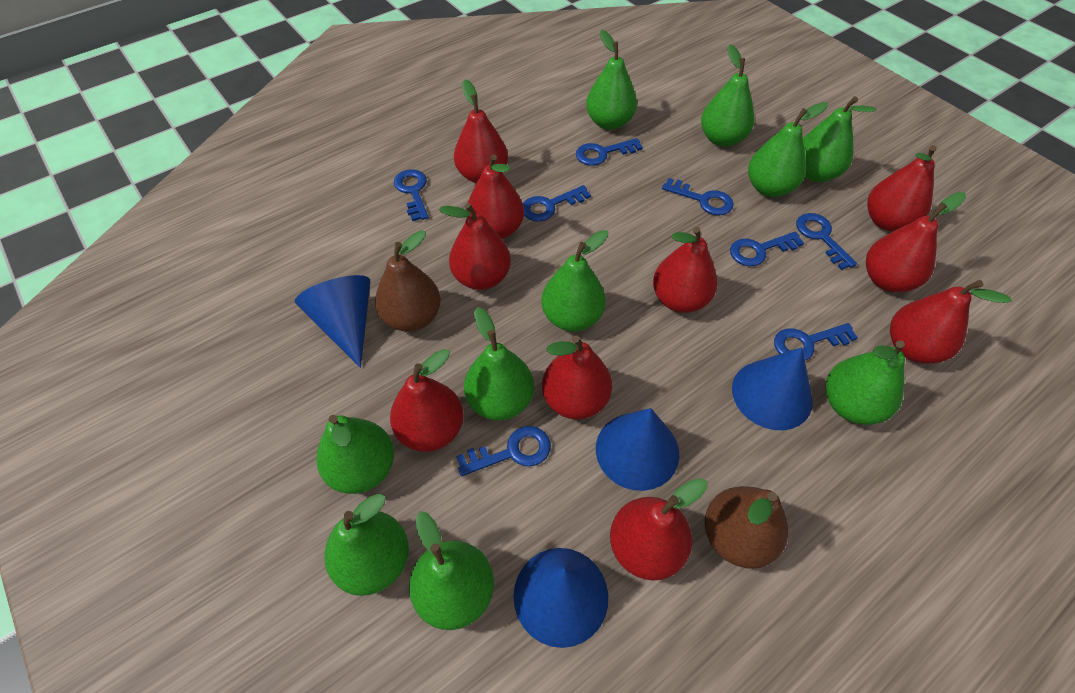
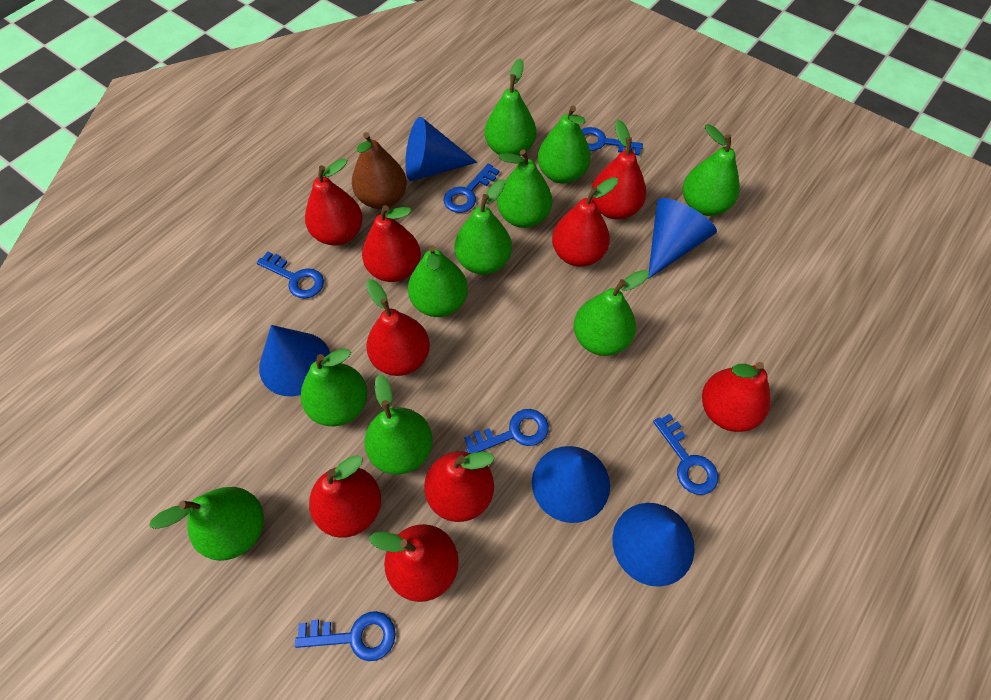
blue cone: 4 -> 5
blue key: 8 -> 6
brown pear: 2 -> 1
red pear: 10 -> 9

